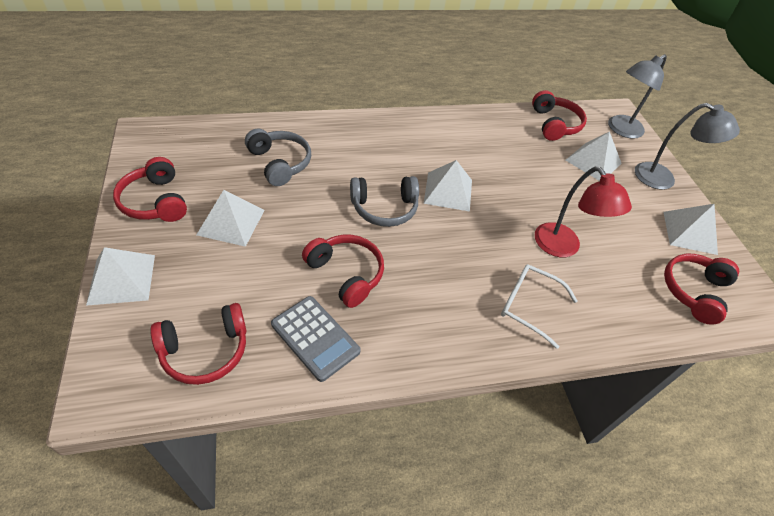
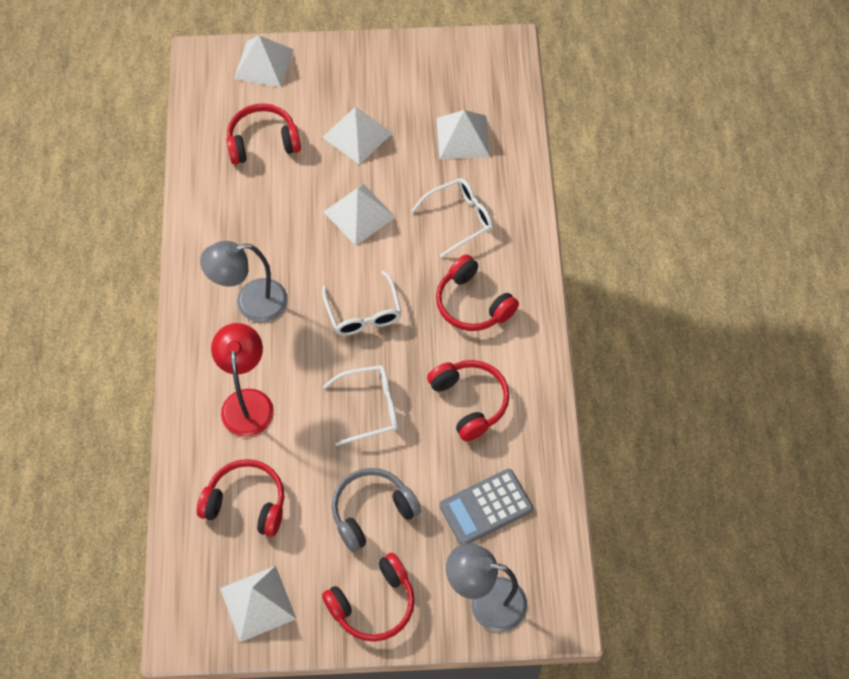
grey headphones: 2 -> 1
white glasses: 1 -> 3

